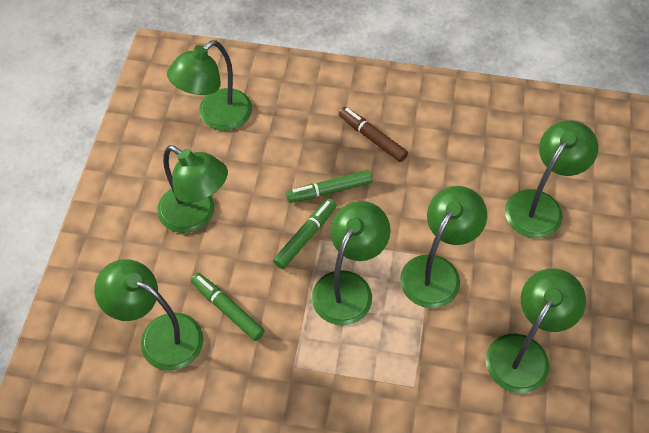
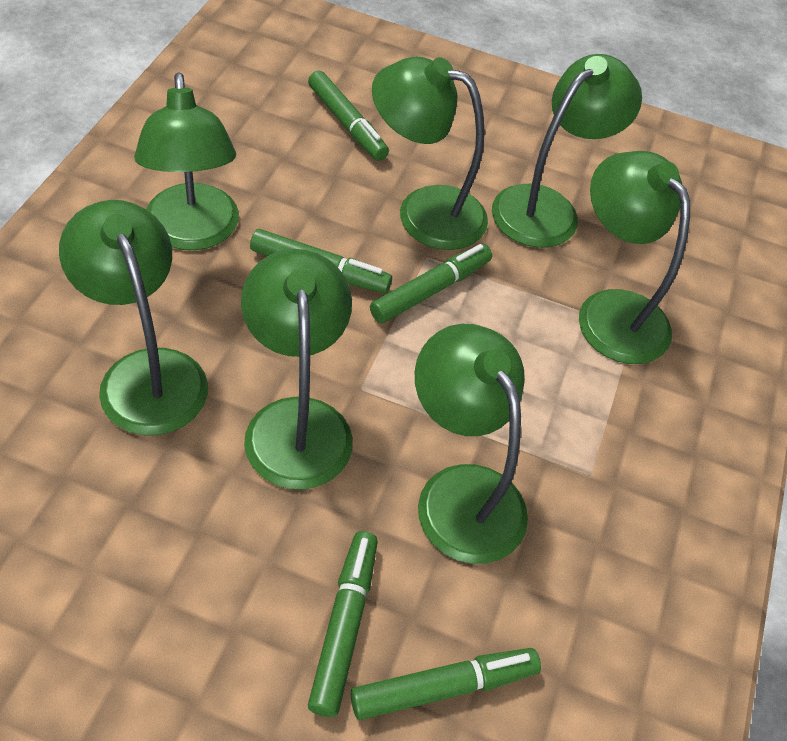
brown marker: 1 -> 0
green marker: 3 -> 5

